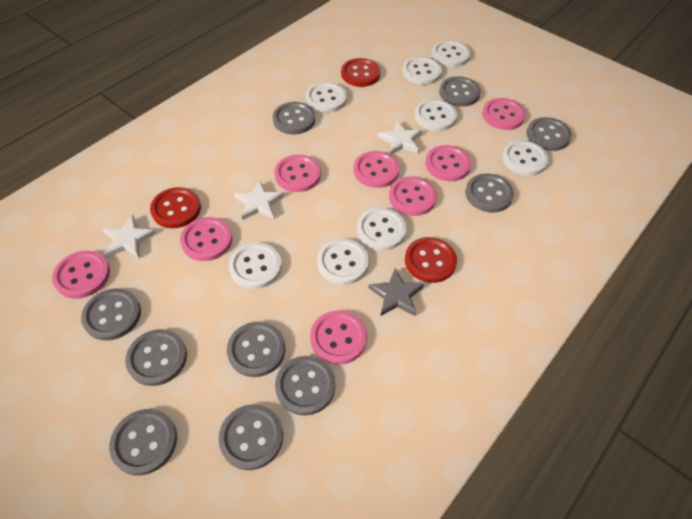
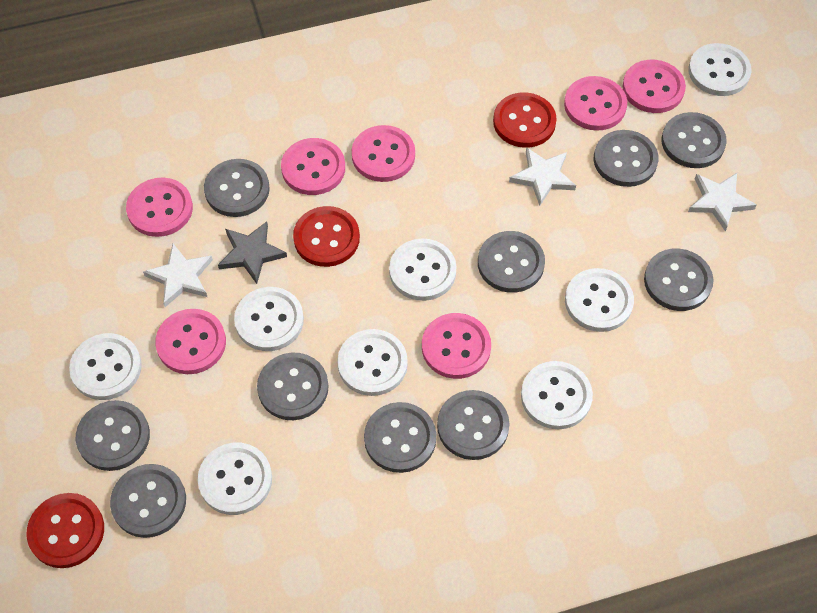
pink button: 8 -> 7

